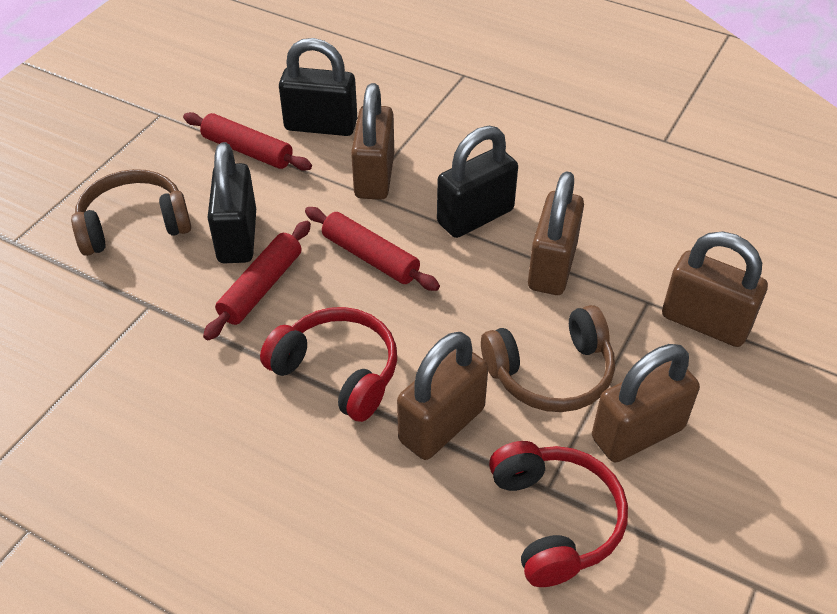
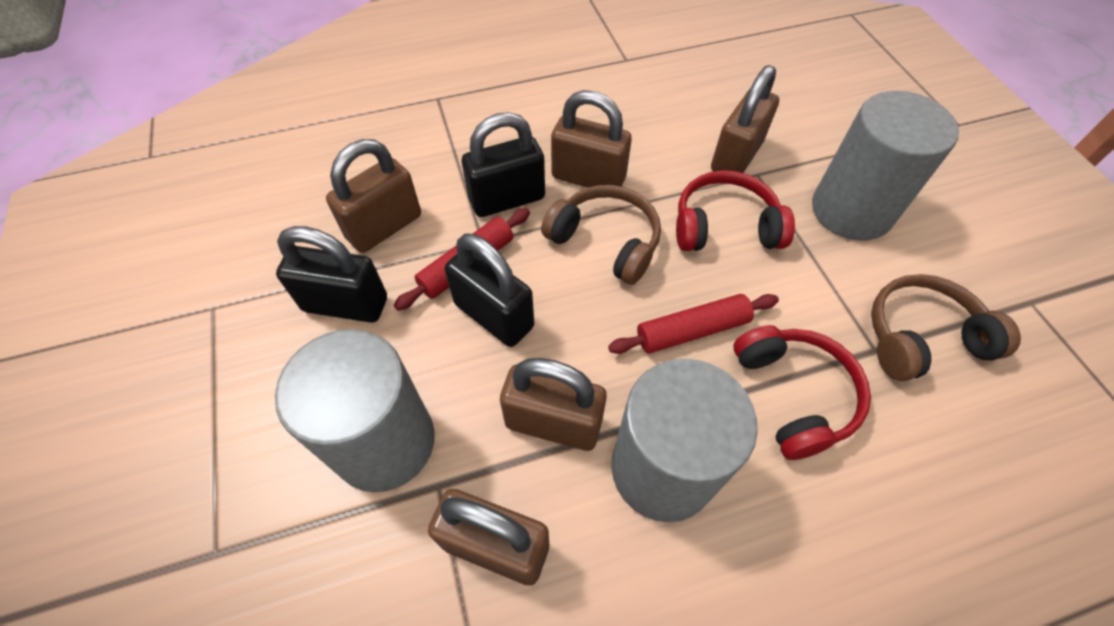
grey cylinder: 0 -> 3
red rolling pin: 3 -> 2

